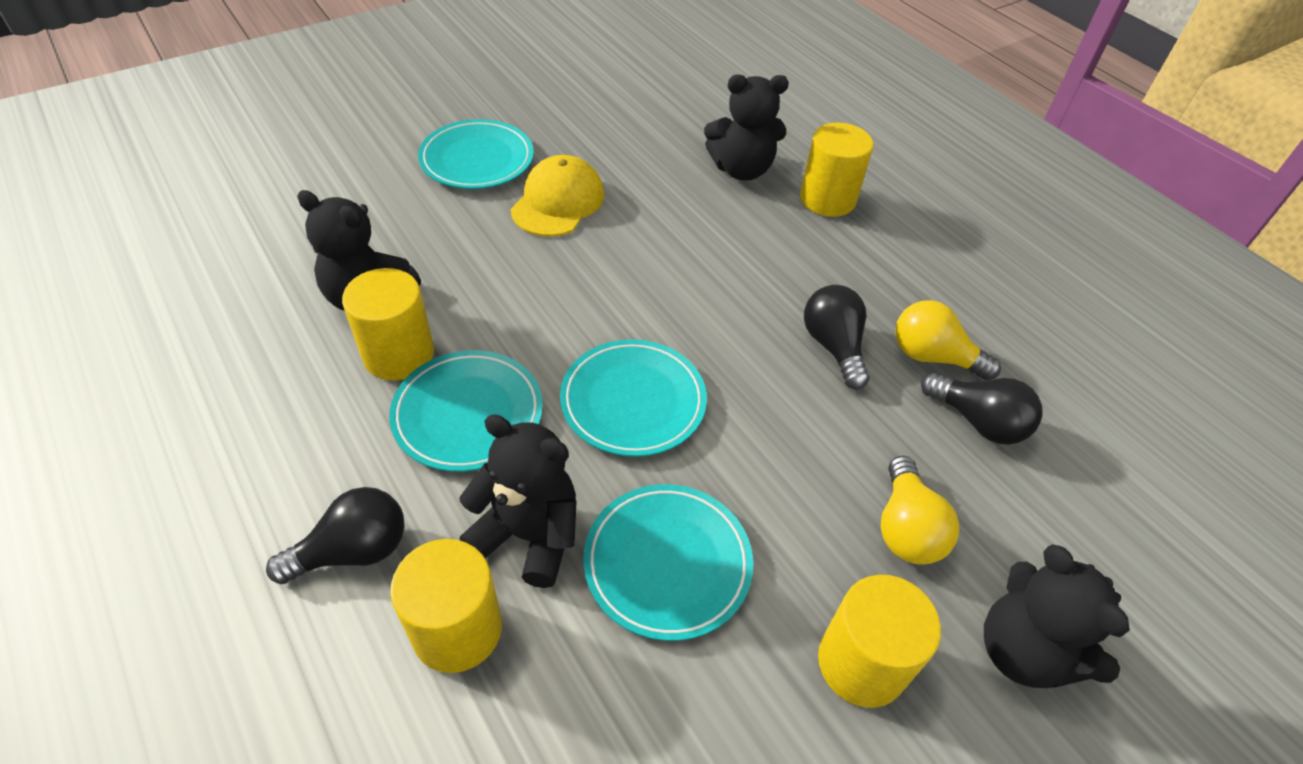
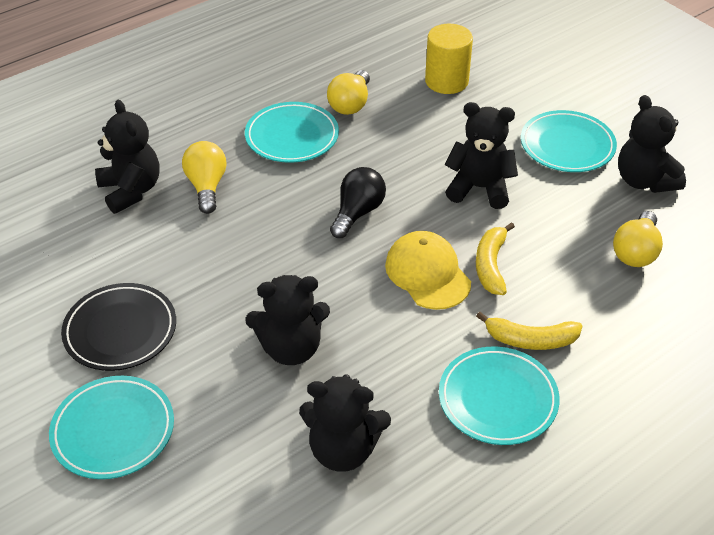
black light bulb: 3 -> 1
black plate: 0 -> 1
black teddy bear: 4 -> 5
yellow banana: 0 -> 2
yellow cylinder: 4 -> 1
yellow light bulb: 2 -> 3

